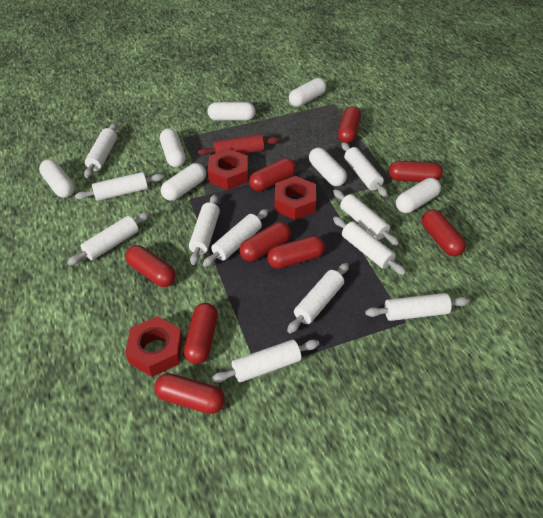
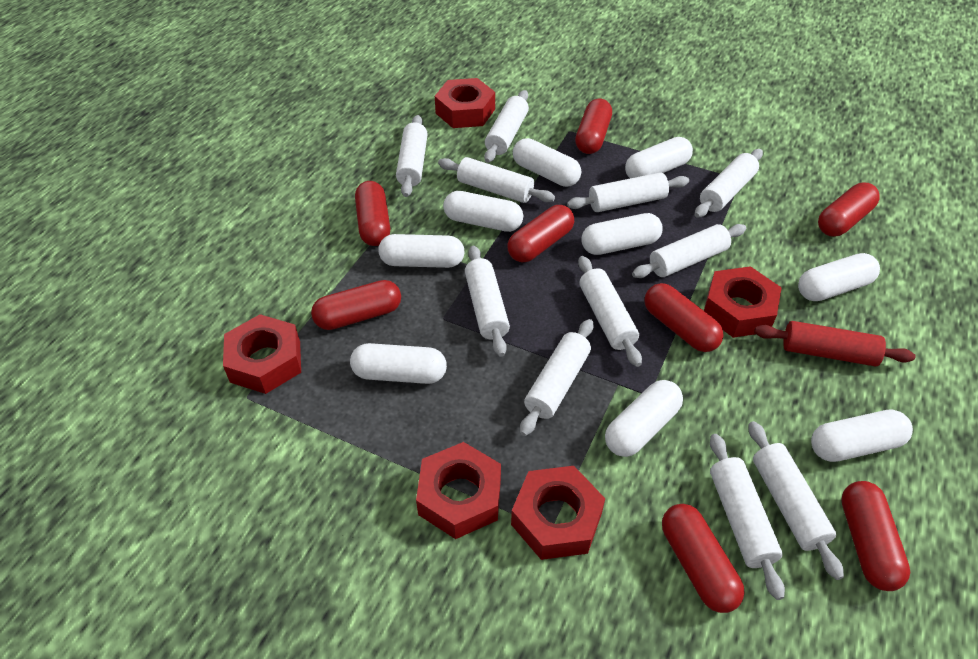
red capsule: 9 -> 8
red nut: 3 -> 5
white capsule: 7 -> 9

